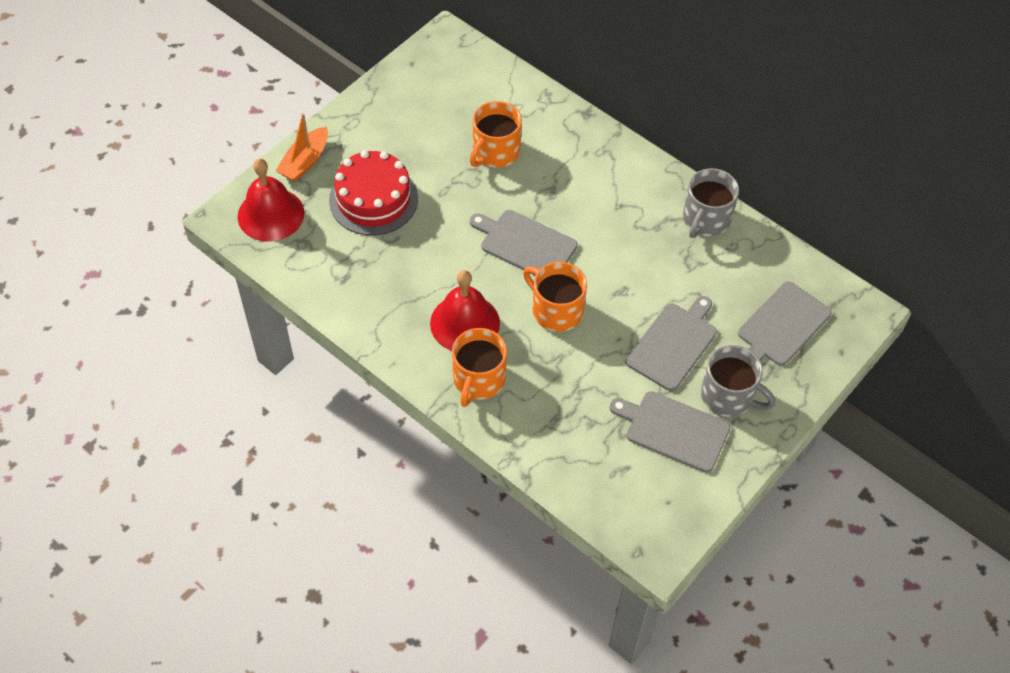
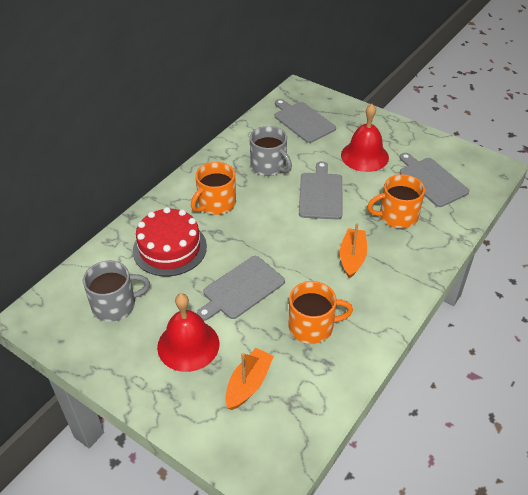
orange boat: 1 -> 2

